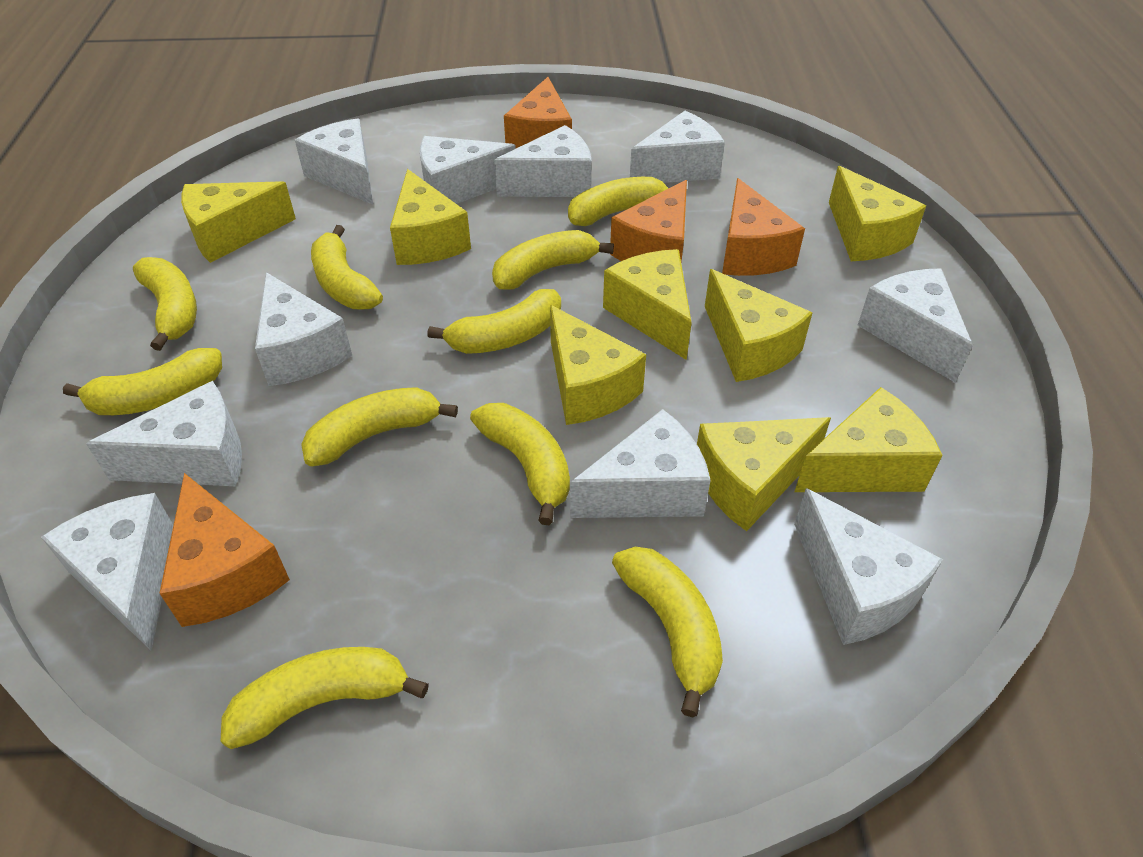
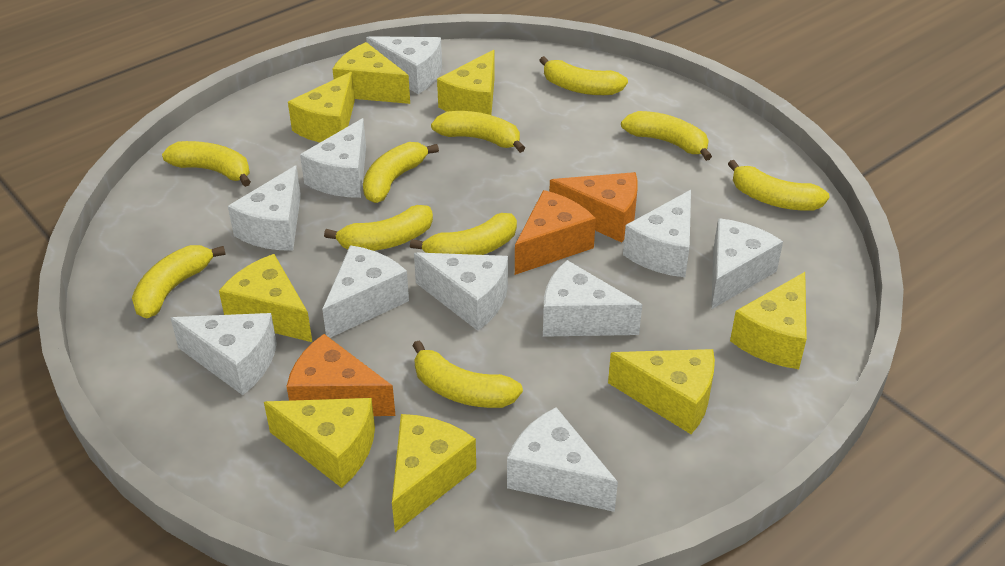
orange cheese: 4 -> 3

